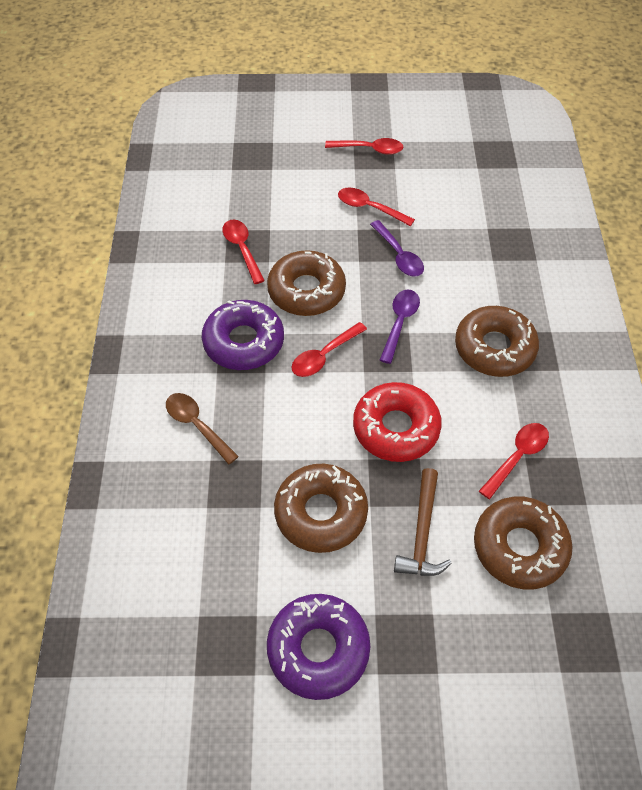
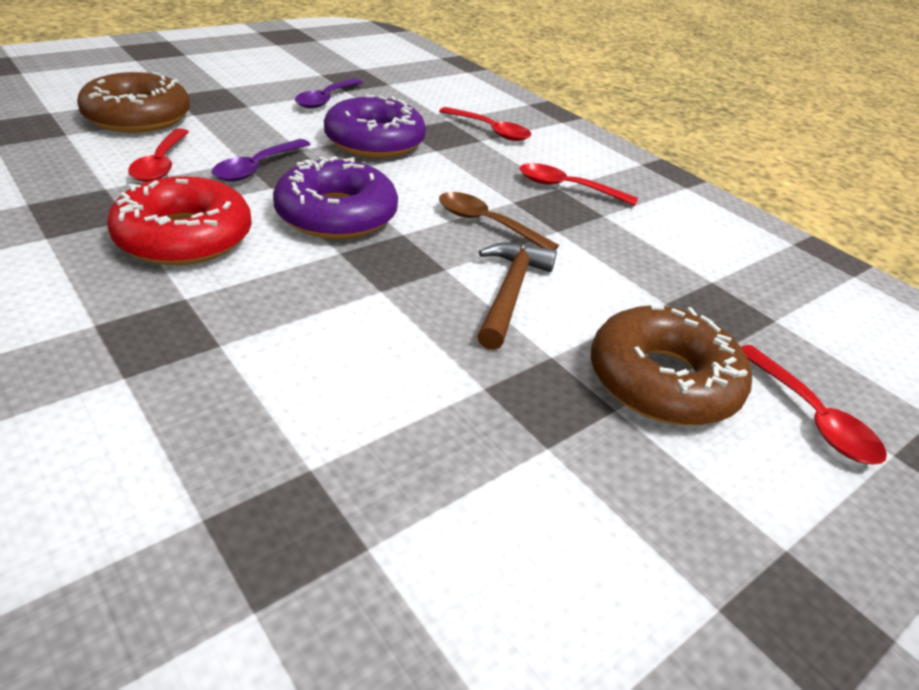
brown donut: 4 -> 2
red spoon: 5 -> 4

